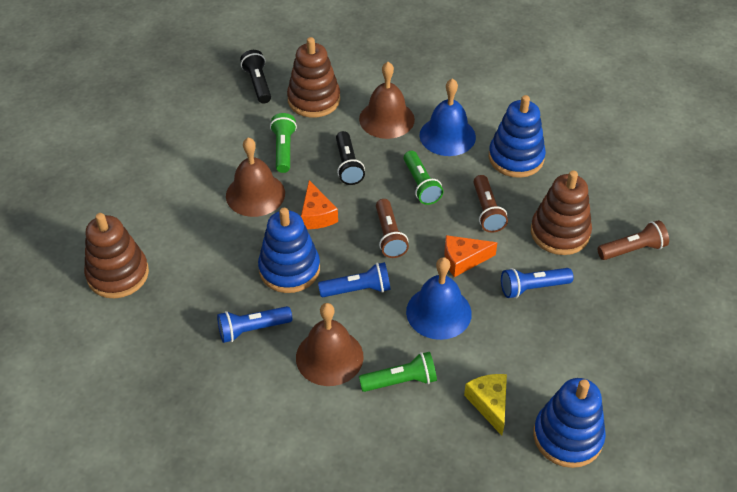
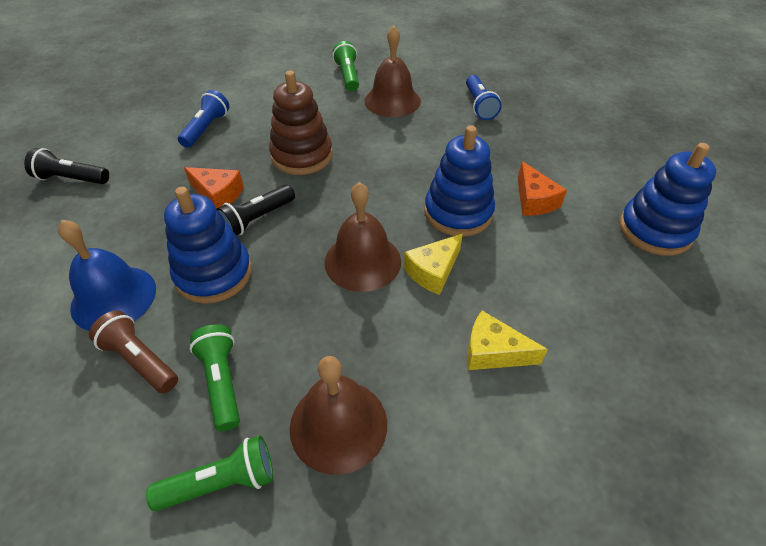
blue bell: 2 -> 1
blue flashlight: 3 -> 2
brown flashlight: 3 -> 1
brown stacking toy: 3 -> 1
yellow cheese: 1 -> 2

